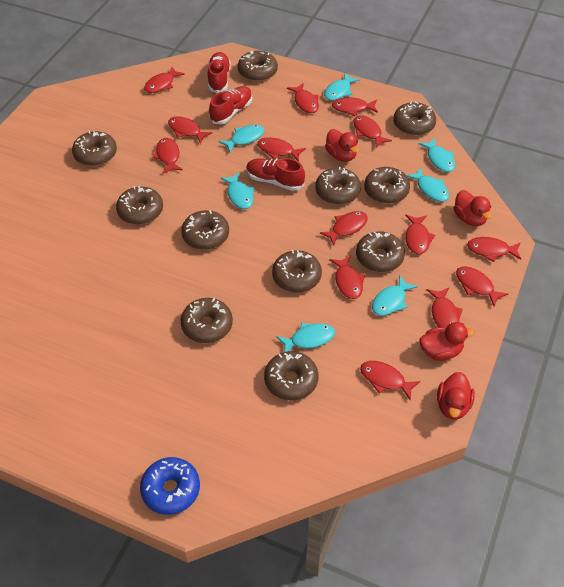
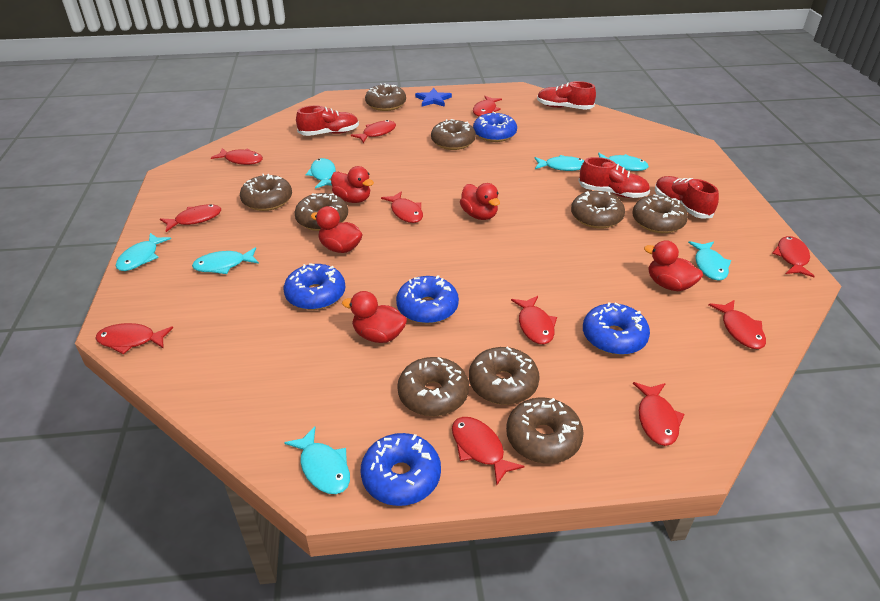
blue donut: 1 -> 5
blue star: 0 -> 1
brown donut: 11 -> 9
red duck: 4 -> 5
red fish: 14 -> 11
red shoe: 3 -> 4

